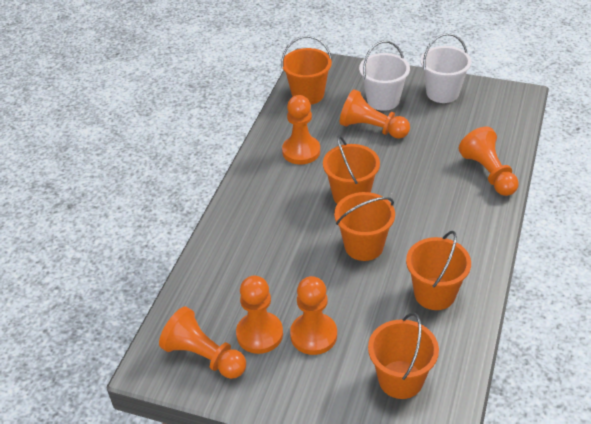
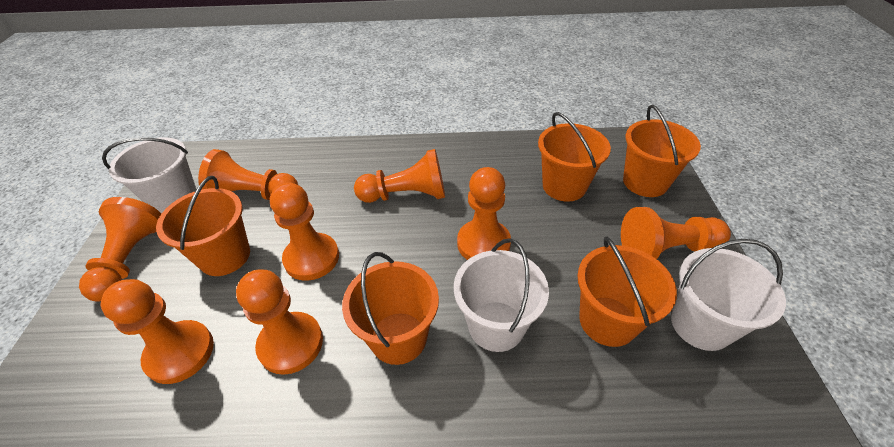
orange pawn: 6 -> 8
white bucket: 2 -> 3

